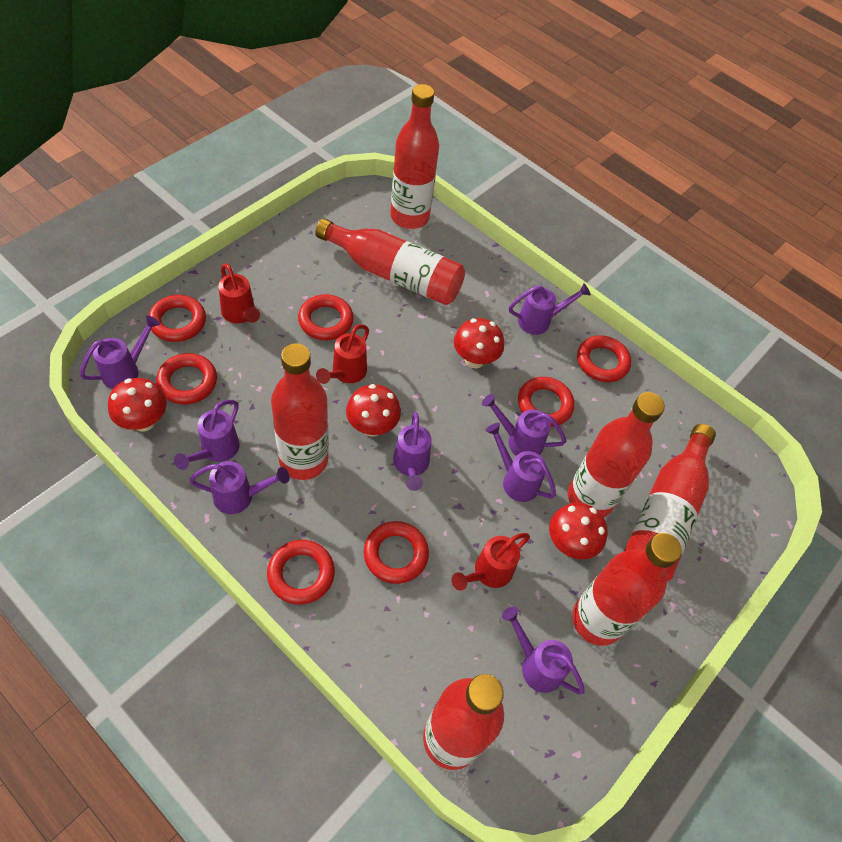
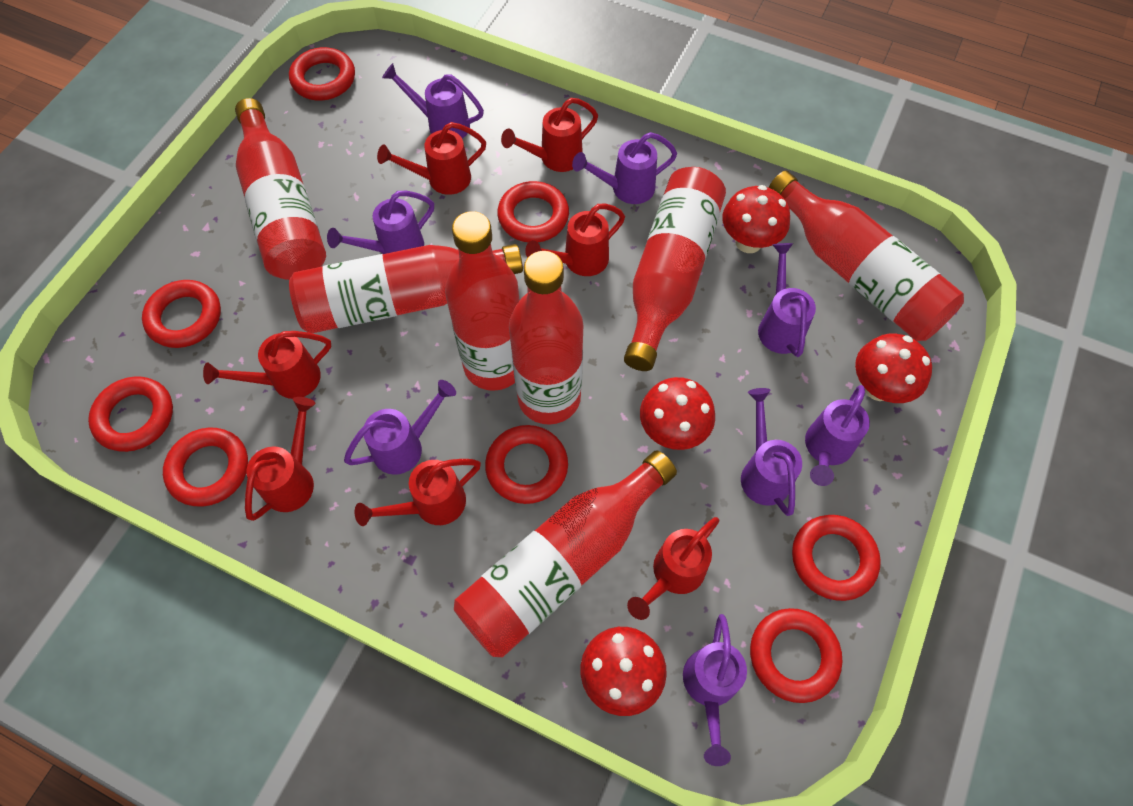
red ring: 7 -> 8
red watering can: 3 -> 7

